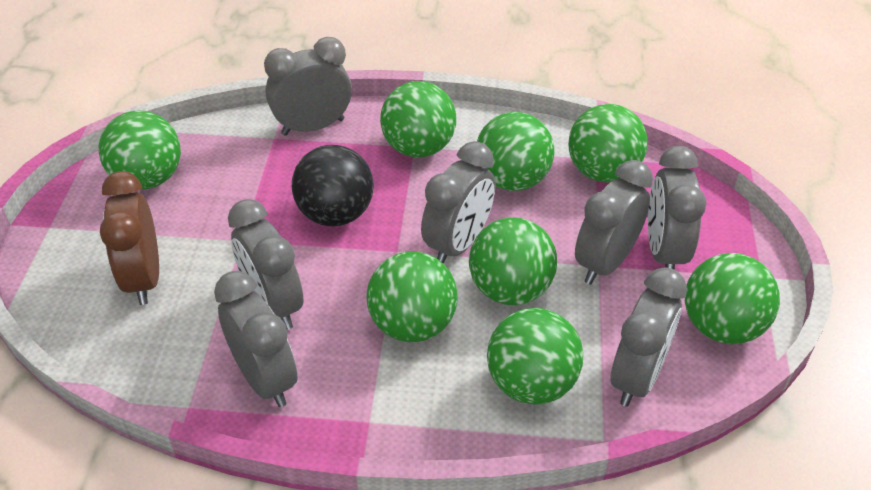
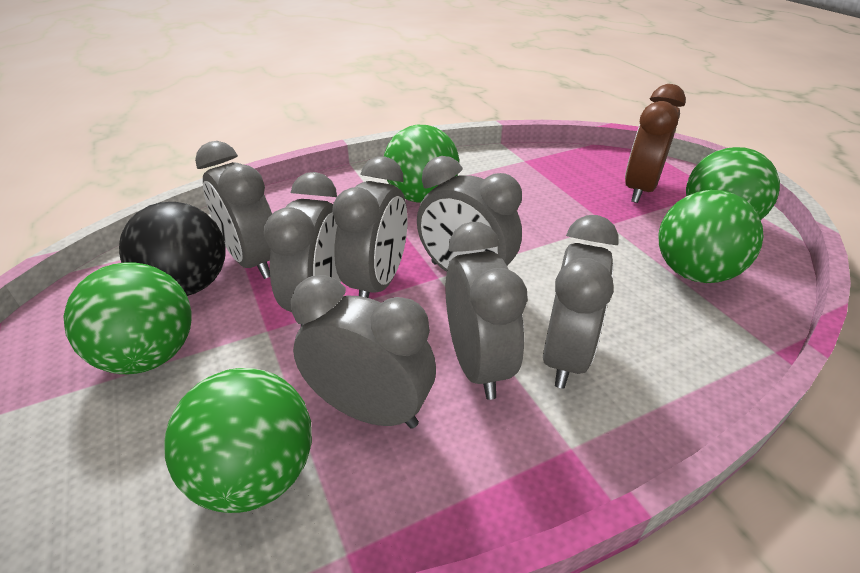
green ball: 8 -> 5

